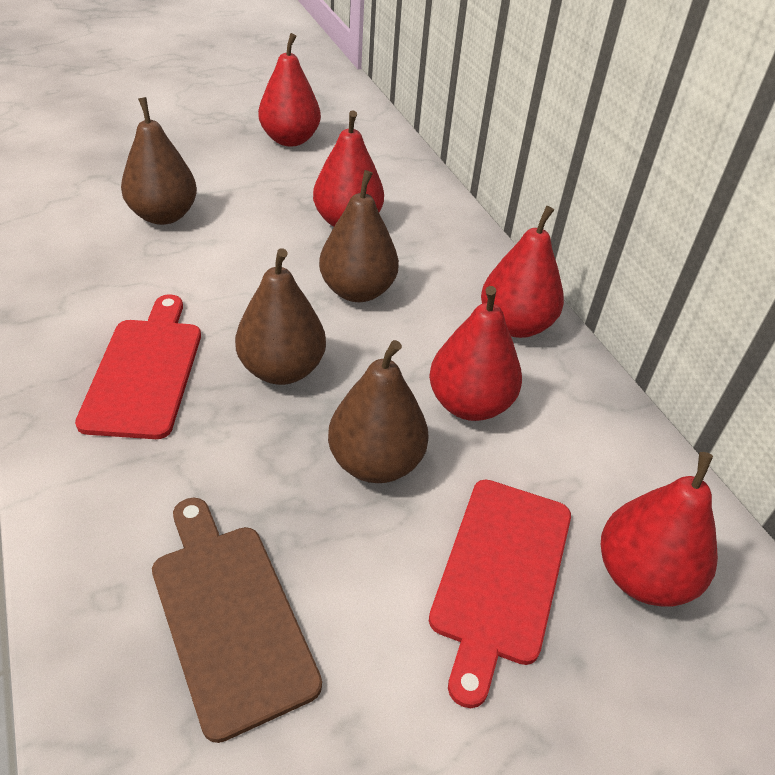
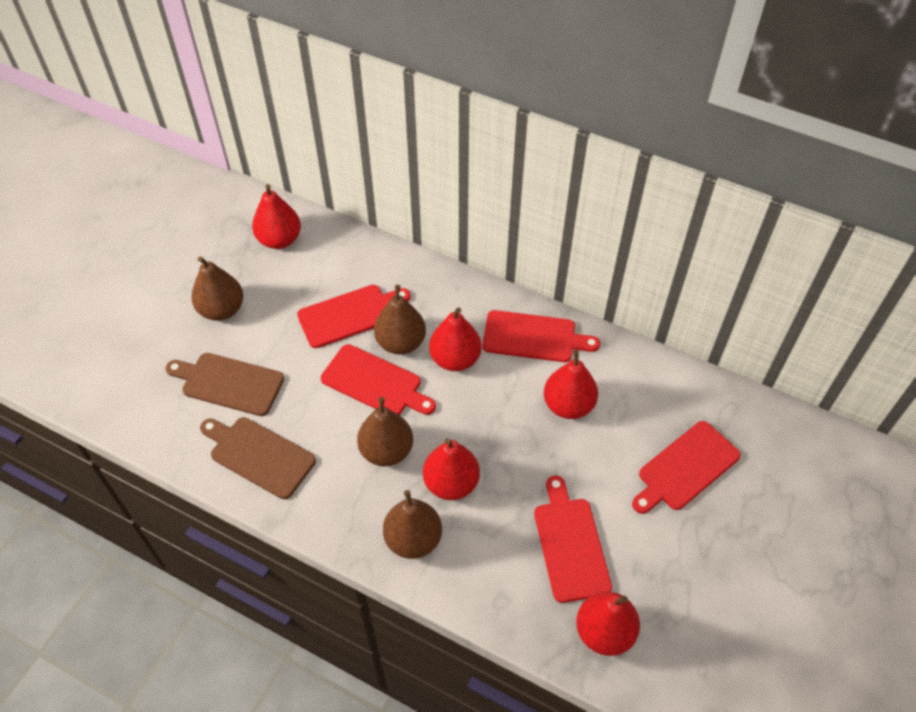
brown cutting board: 1 -> 2
red cutting board: 2 -> 5

